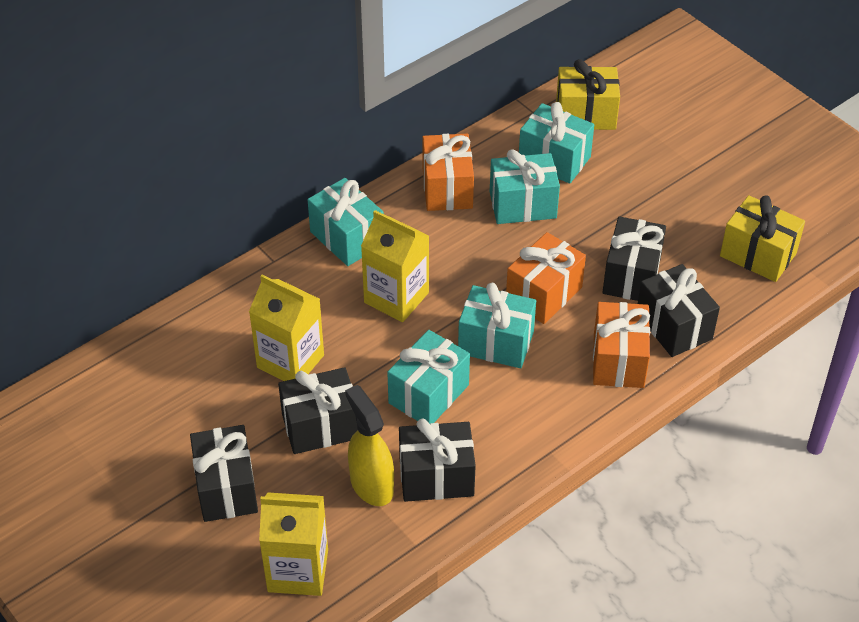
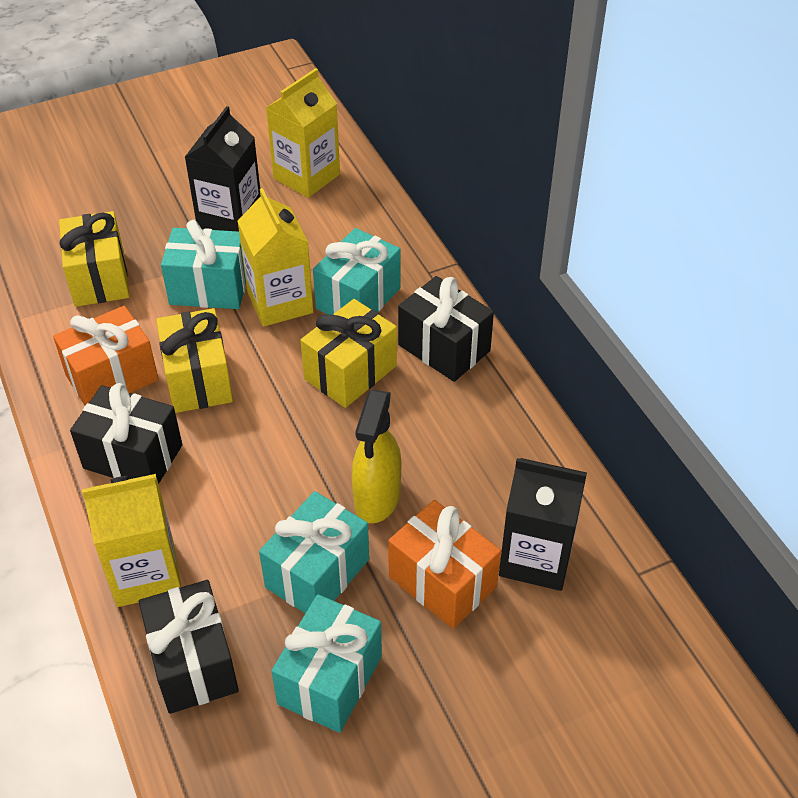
black carton: 0 -> 2
black gift: 5 -> 3
orange gift: 3 -> 2
turquoise gift: 5 -> 4
yellow gift: 2 -> 3

